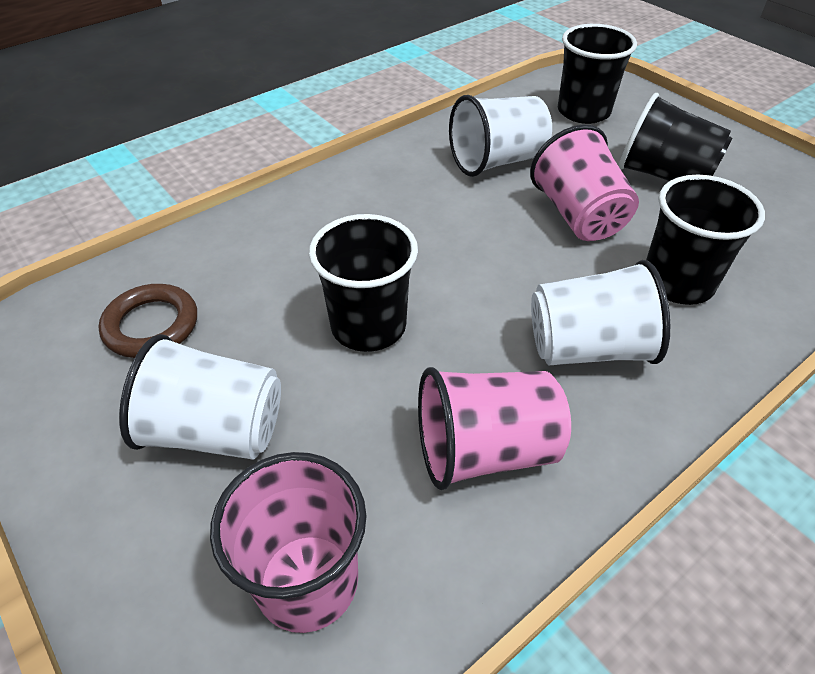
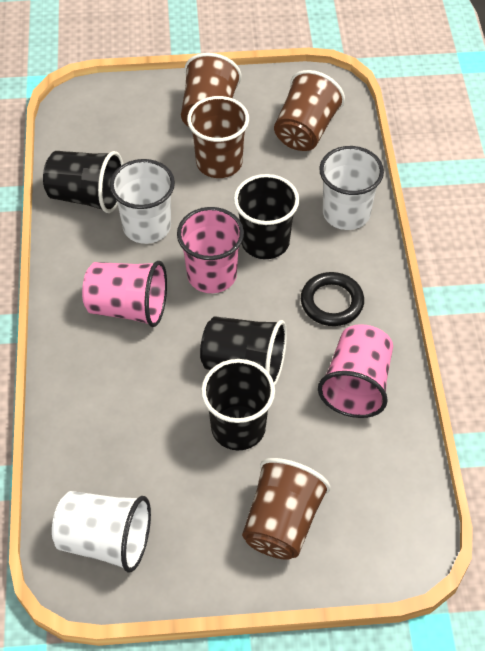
black ring: 0 -> 1
brown cup: 0 -> 4
brown ring: 1 -> 0

